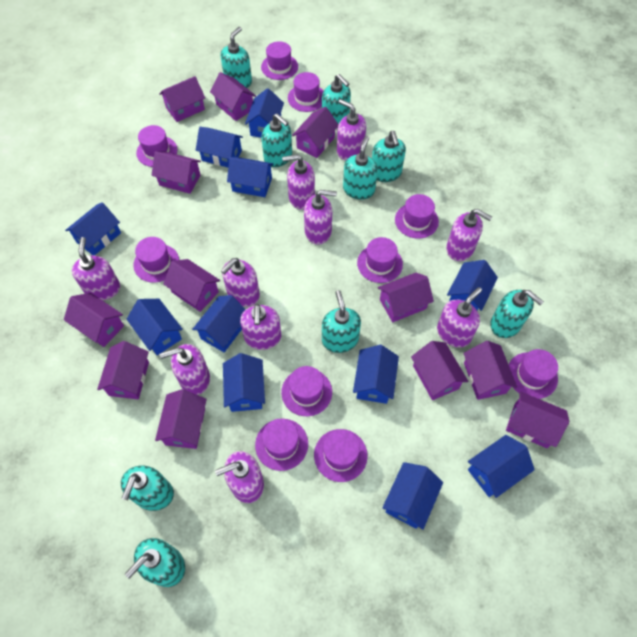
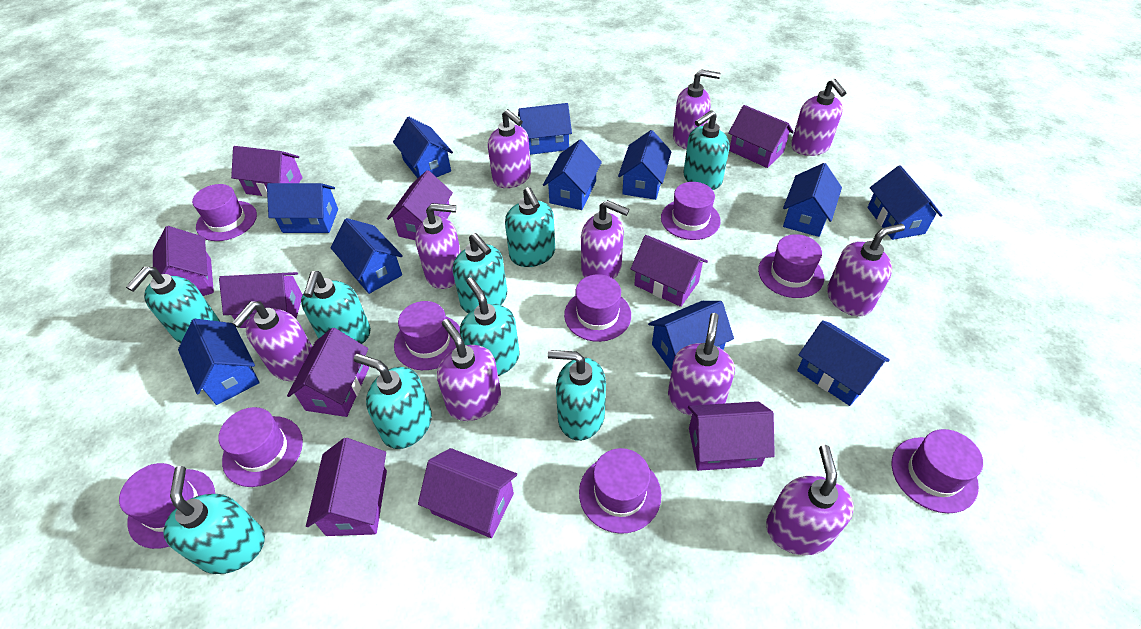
purple hat: 10 -> 9
purple house: 12 -> 10

